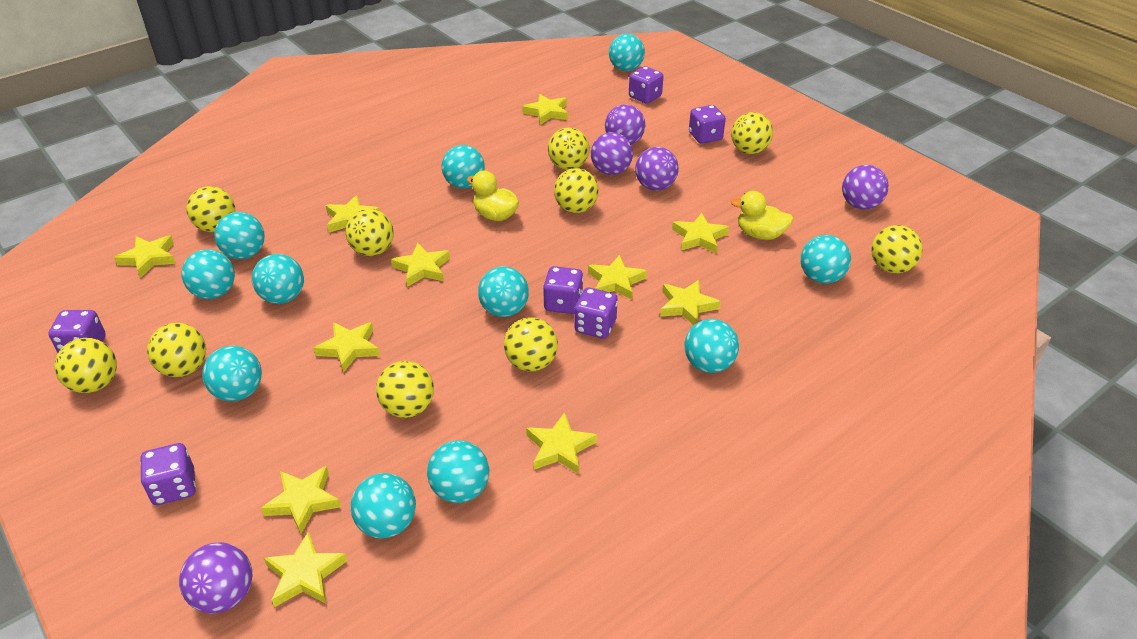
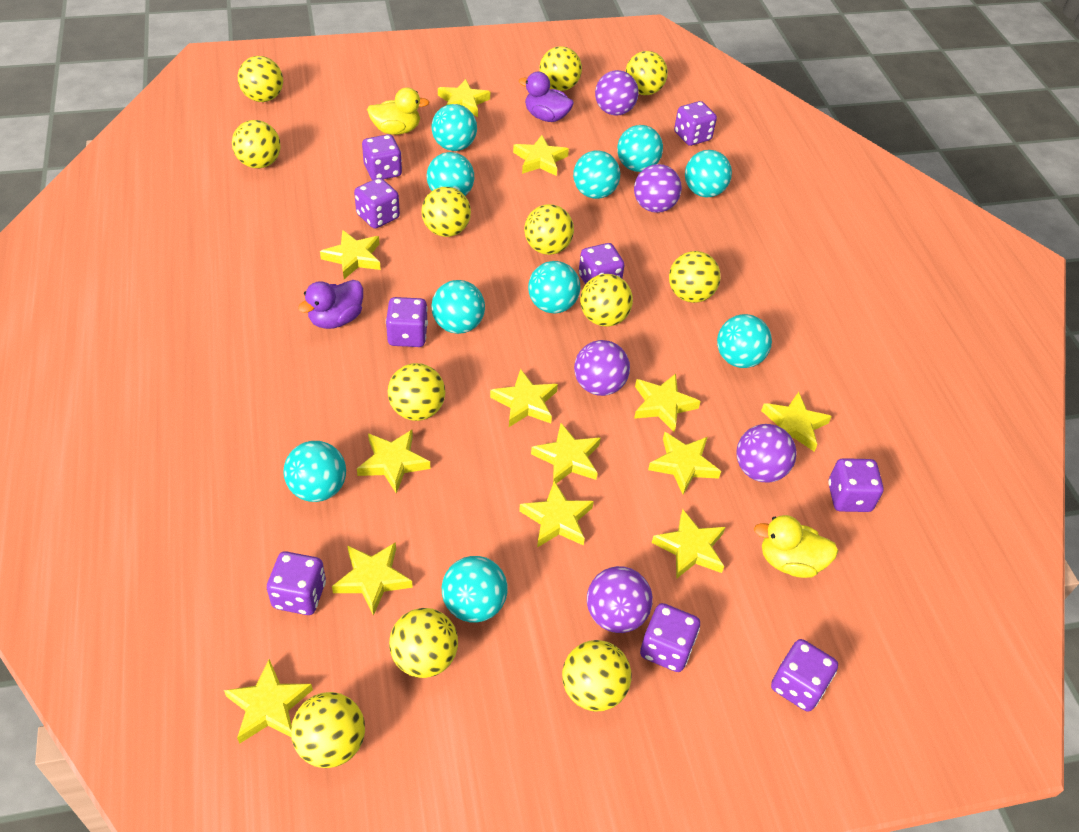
purple dice: 6 -> 9
purple duck: 0 -> 2
turquoise ball: 11 -> 10
yellow ball: 10 -> 12
yellow star: 11 -> 13

